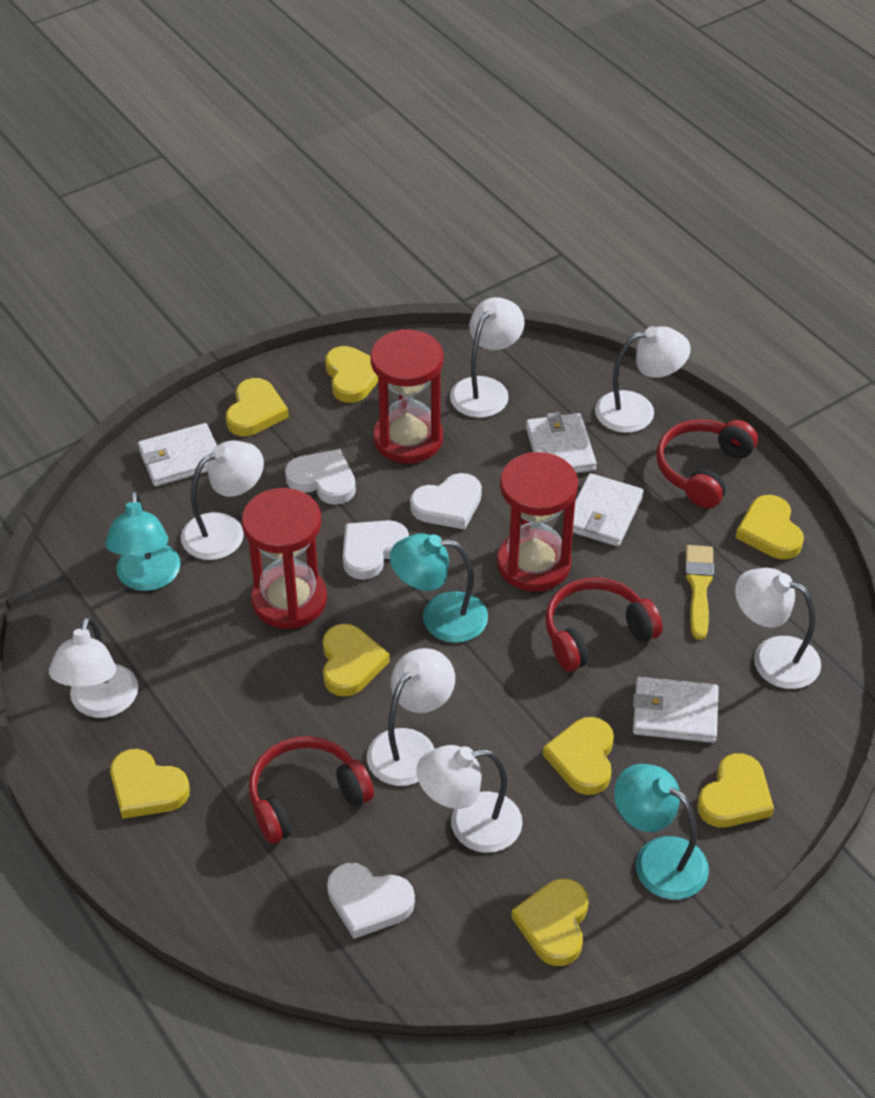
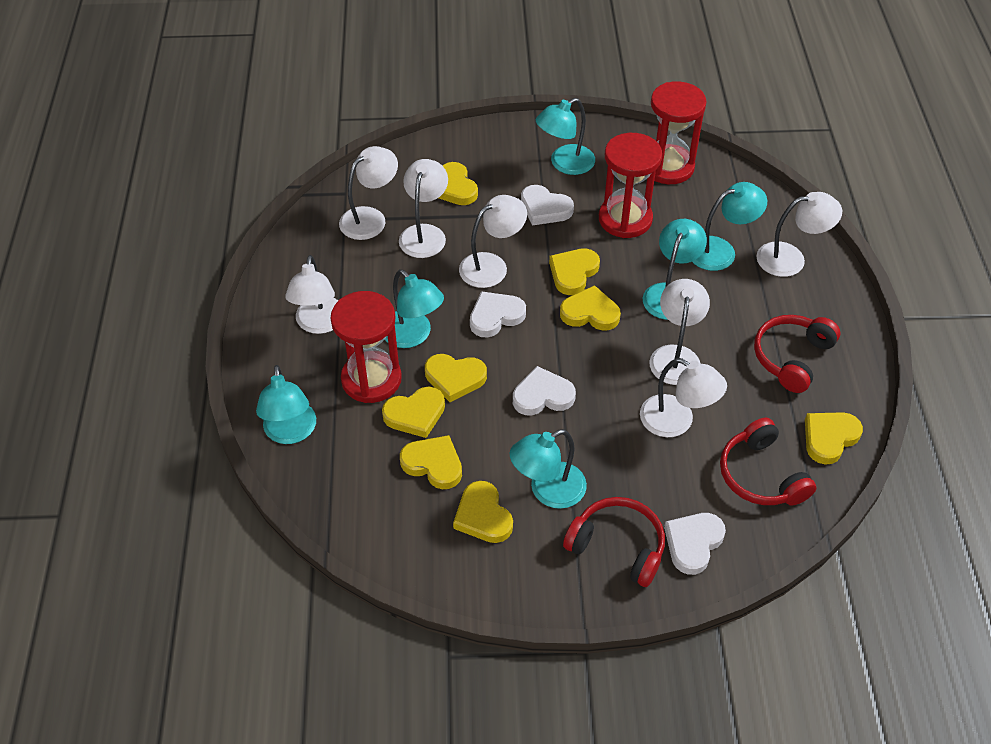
turquoise lamp: 3 -> 6
white wallet: 4 -> 0
yellow brush: 1 -> 0

